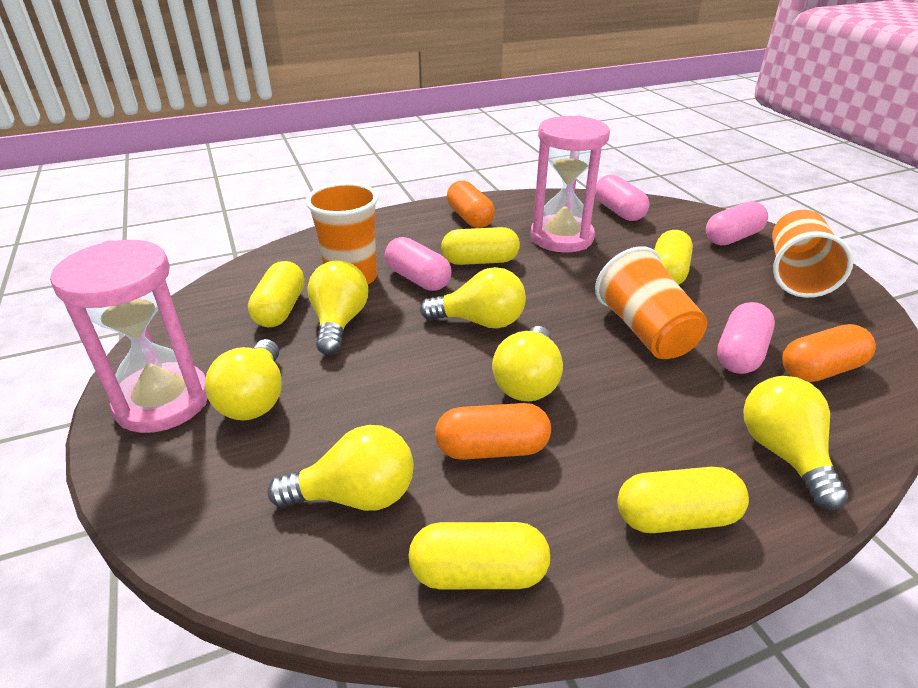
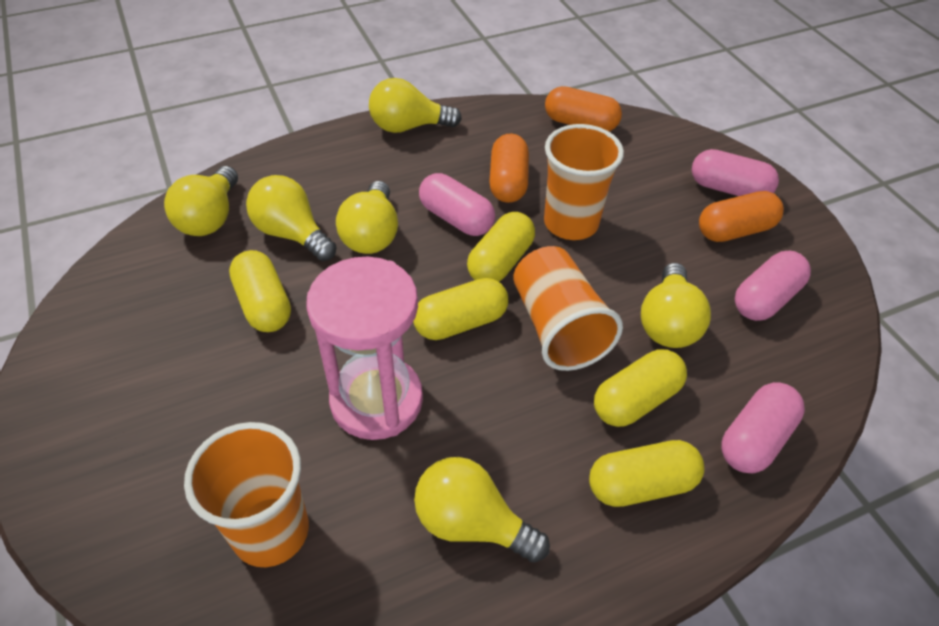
pink hourglass: 2 -> 1

